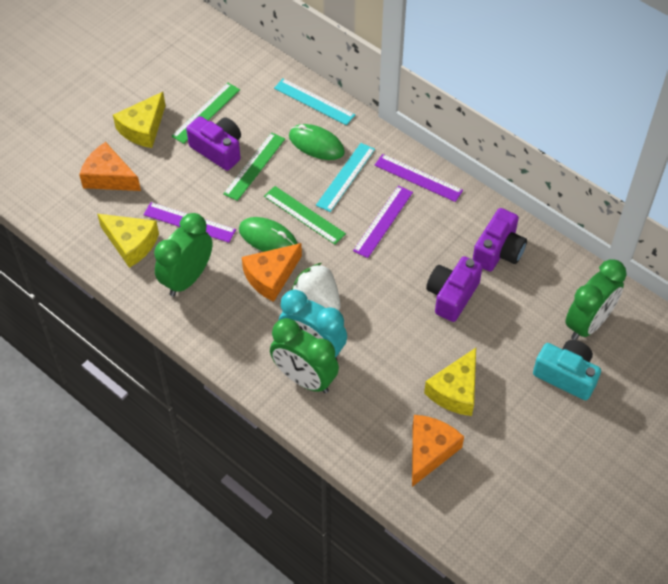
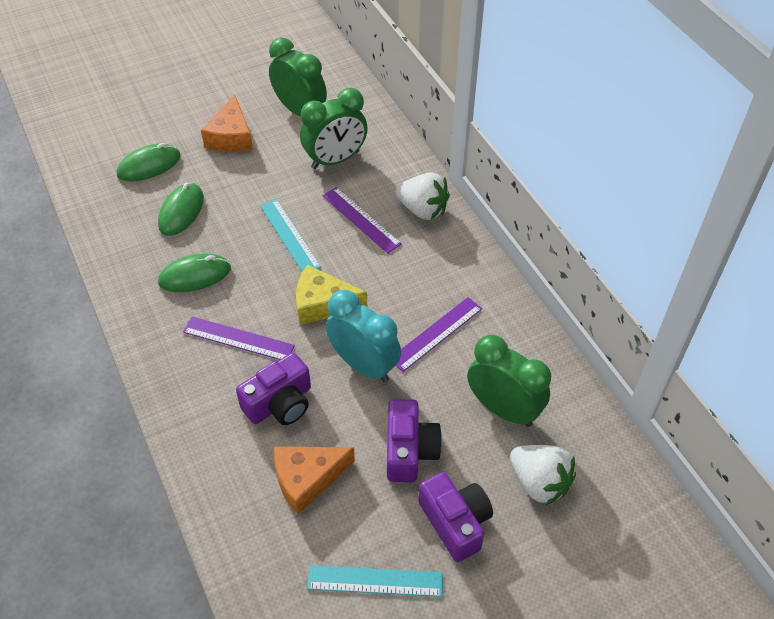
green mouse: 2 -> 3
green ruler: 3 -> 0
orange cheese: 3 -> 2
turquoise camera: 1 -> 0
white strawberry: 1 -> 2
yellow cheese: 3 -> 1

